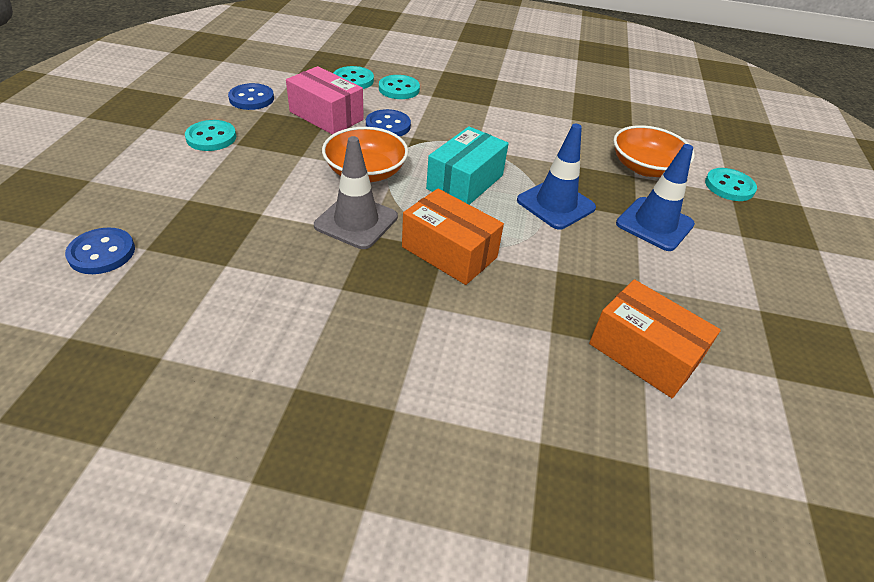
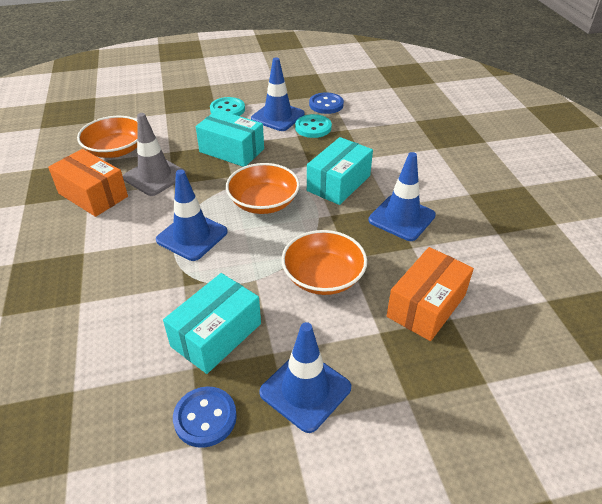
blue button: 3 -> 2
blue traffic cone: 2 -> 4
orange bowl: 2 -> 3
pink box: 1 -> 0
turquoise box: 1 -> 3
turquoise button: 4 -> 2

